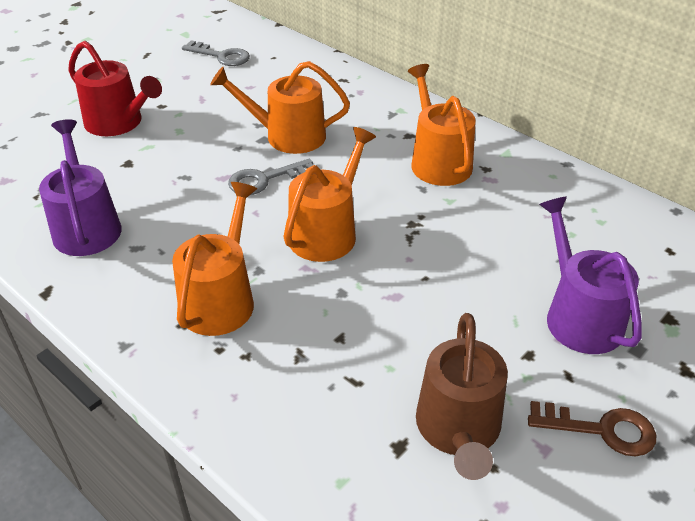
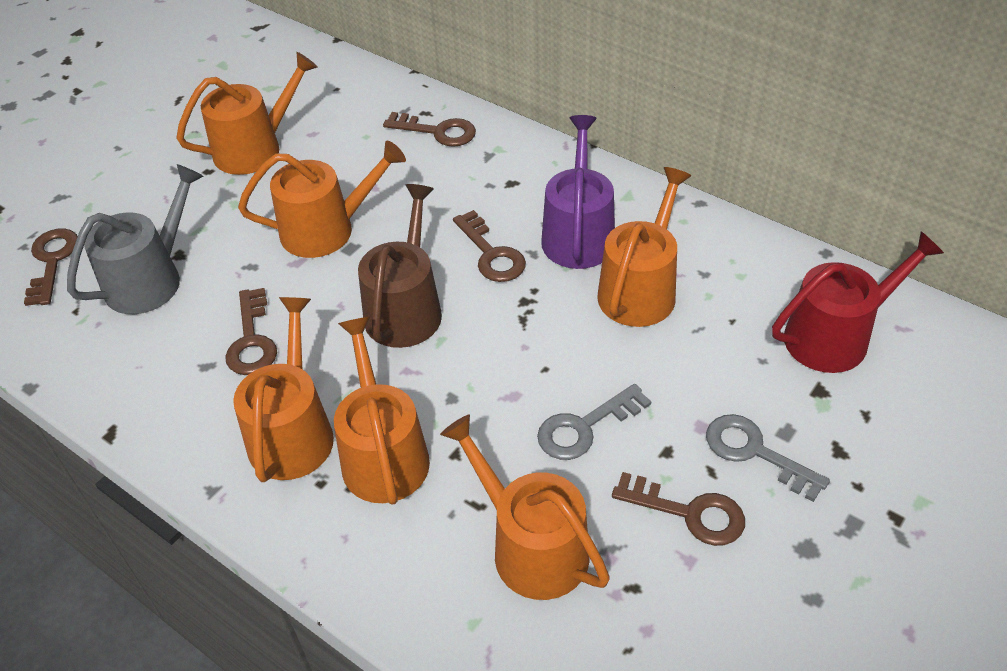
brown key: 1 -> 5
grey watering can: 0 -> 1
orange watering can: 4 -> 6
purple watering can: 2 -> 1

